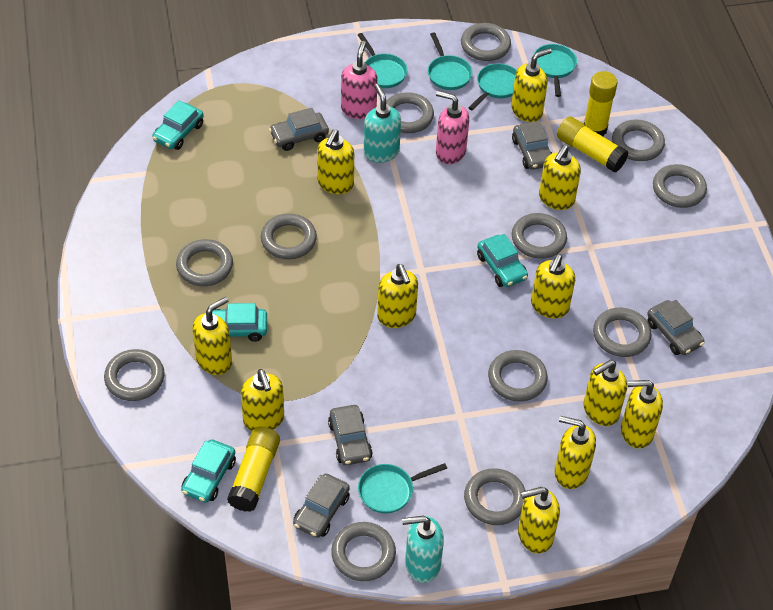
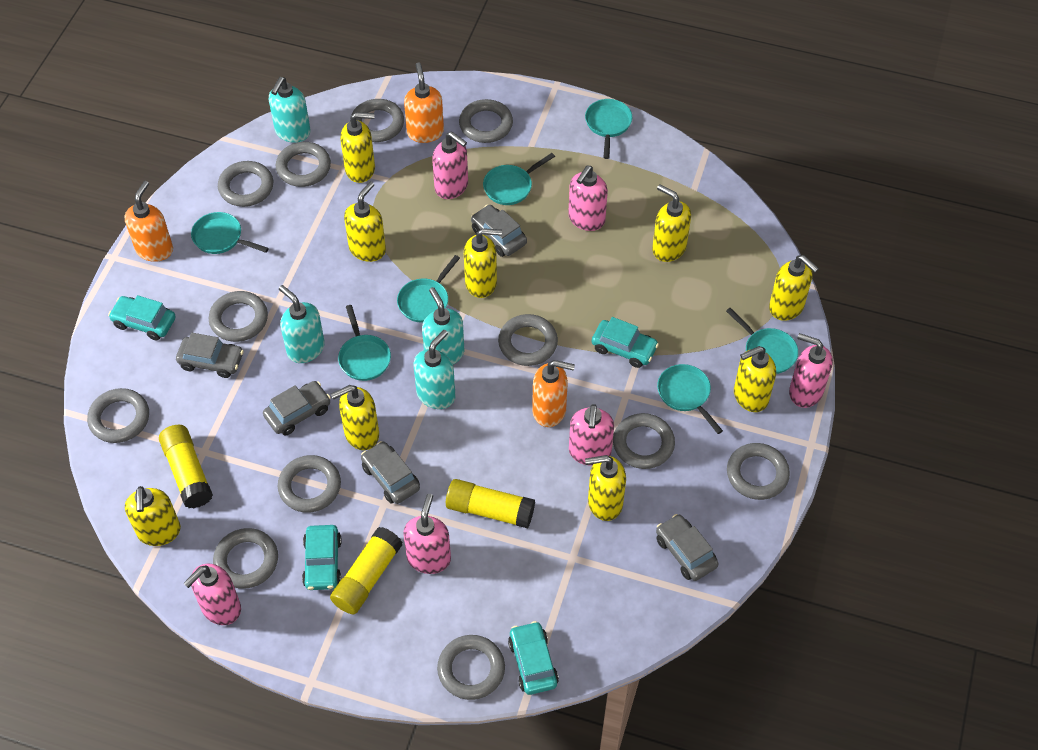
orange soap dispenser: 0 -> 3
pink soap dispenser: 2 -> 6
turquoise pan: 5 -> 7
turquoise soap dispenser: 2 -> 4
yellow soap dispenser: 11 -> 9

